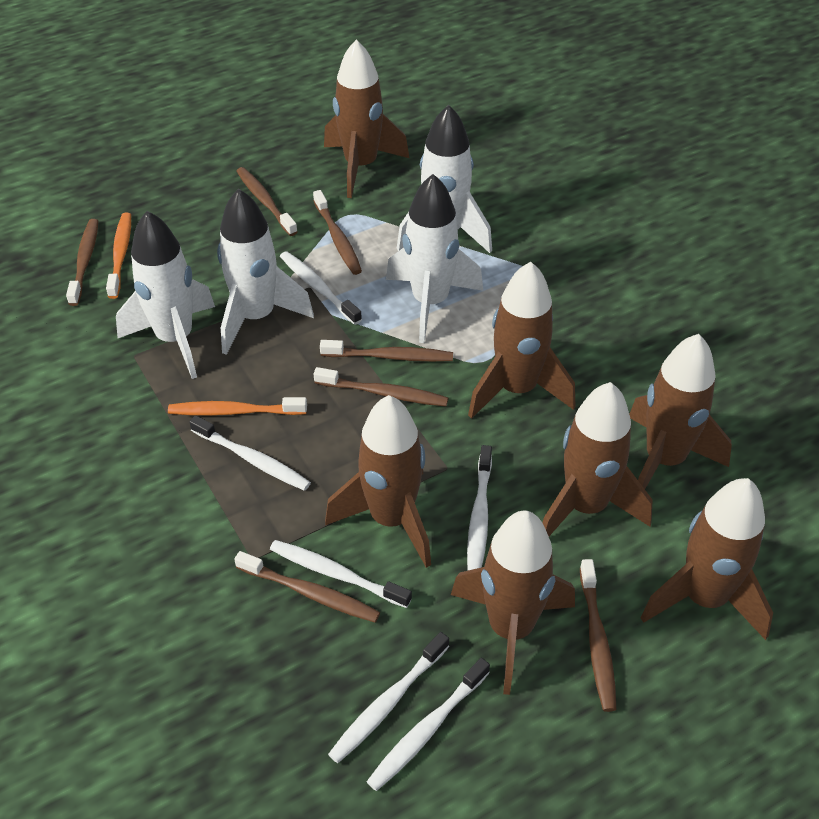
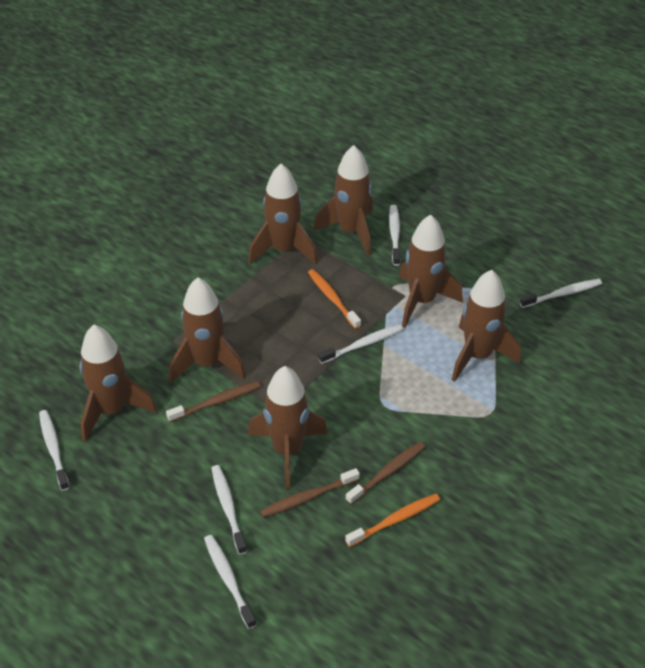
brown toothbrush: 7 -> 3
white rocket: 4 -> 0

